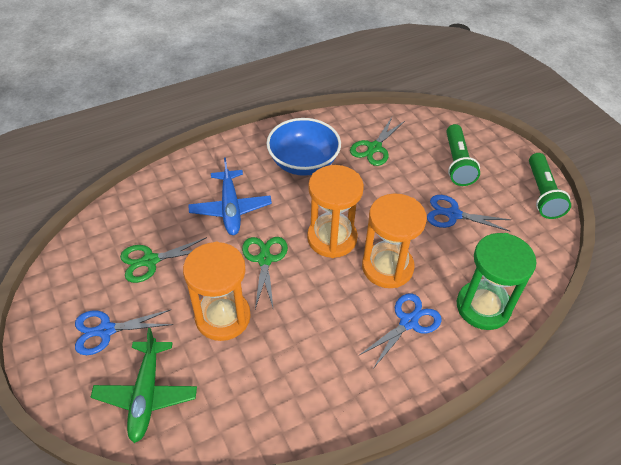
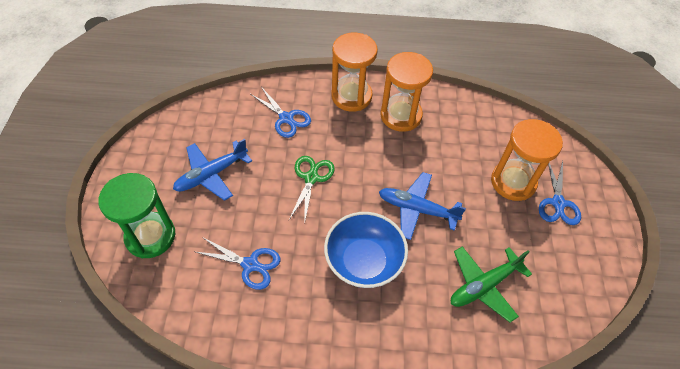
blue plane: 1 -> 2
green flashlight: 2 -> 0
green scissors: 3 -> 1

